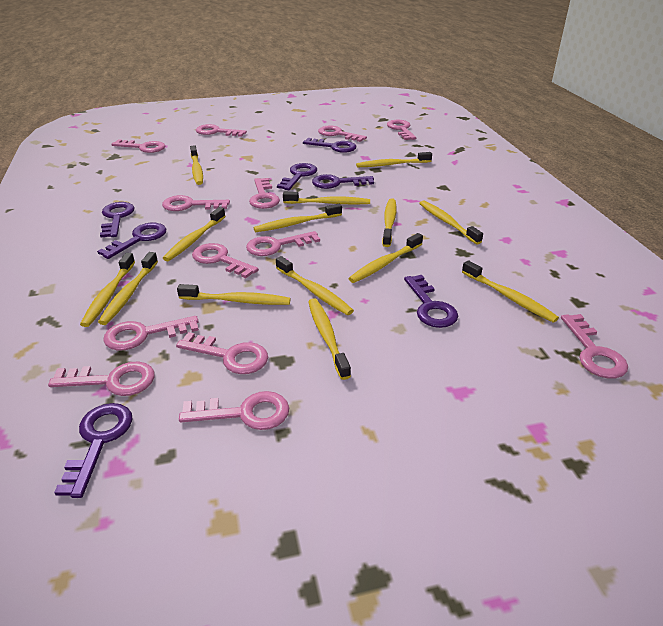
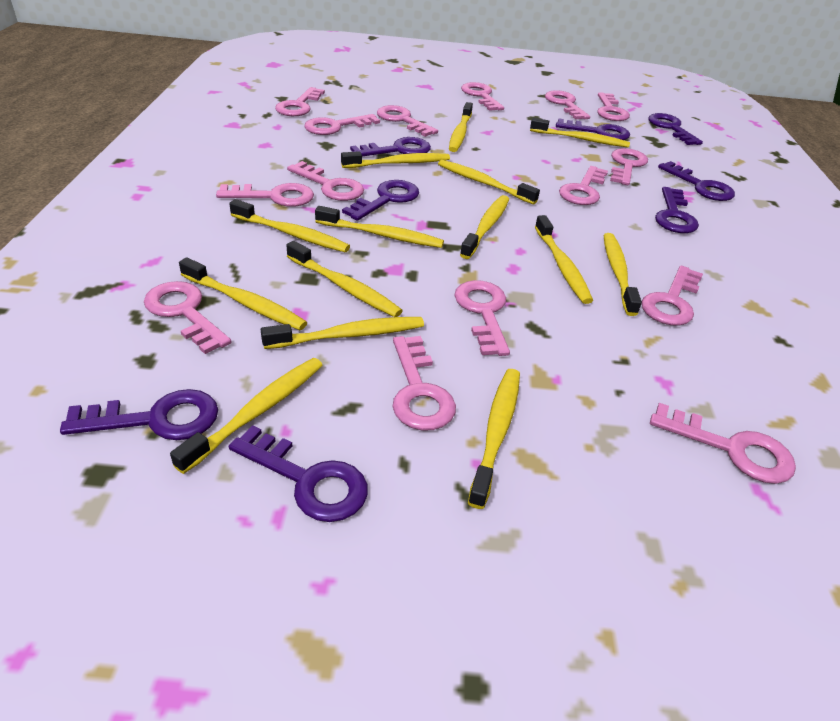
pink key: 13 -> 15
purple key: 7 -> 8

